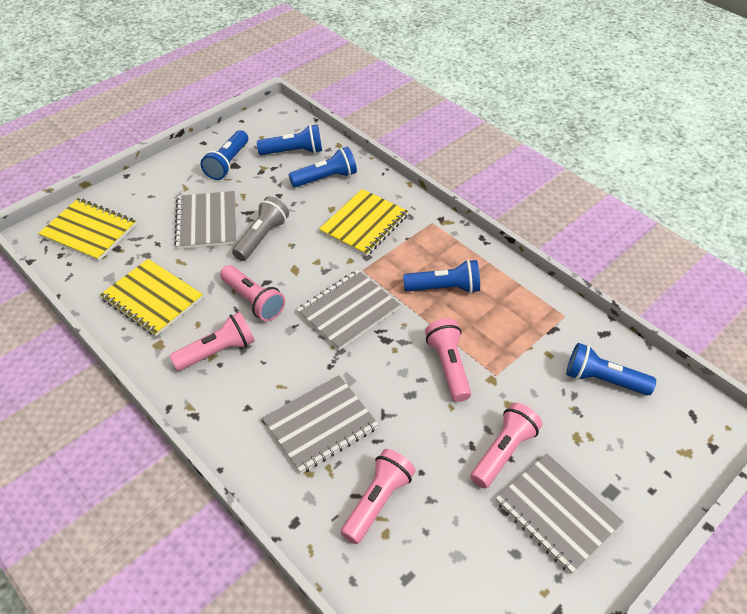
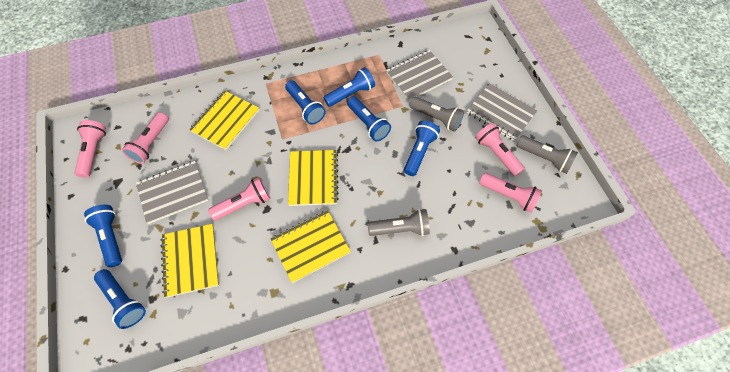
blue flashlight: 5 -> 6
grey flashlight: 1 -> 3
grey notebook: 4 -> 3
yellow notebook: 3 -> 4

